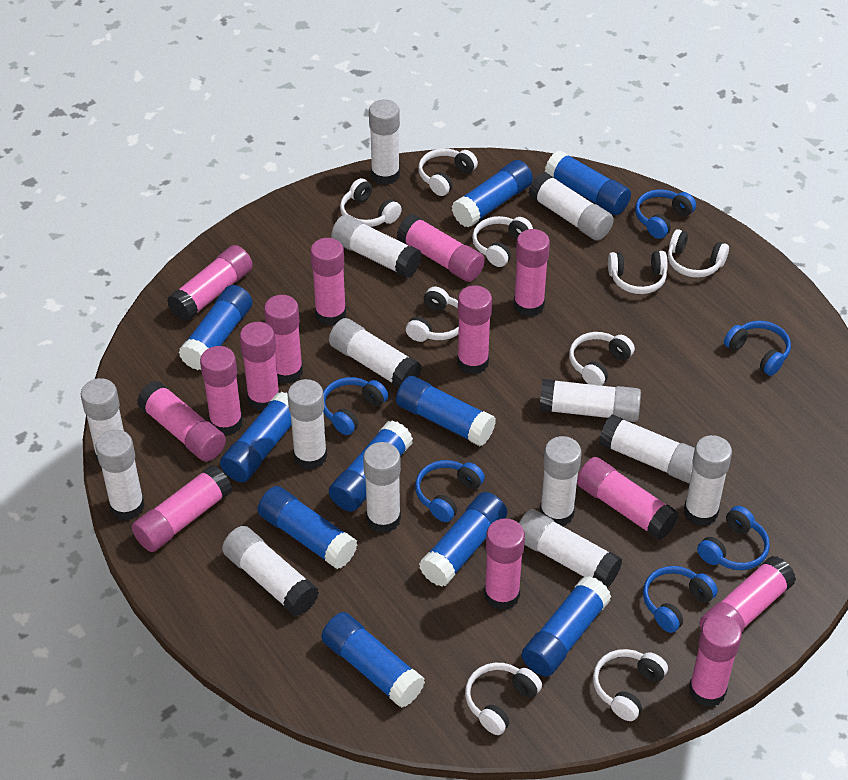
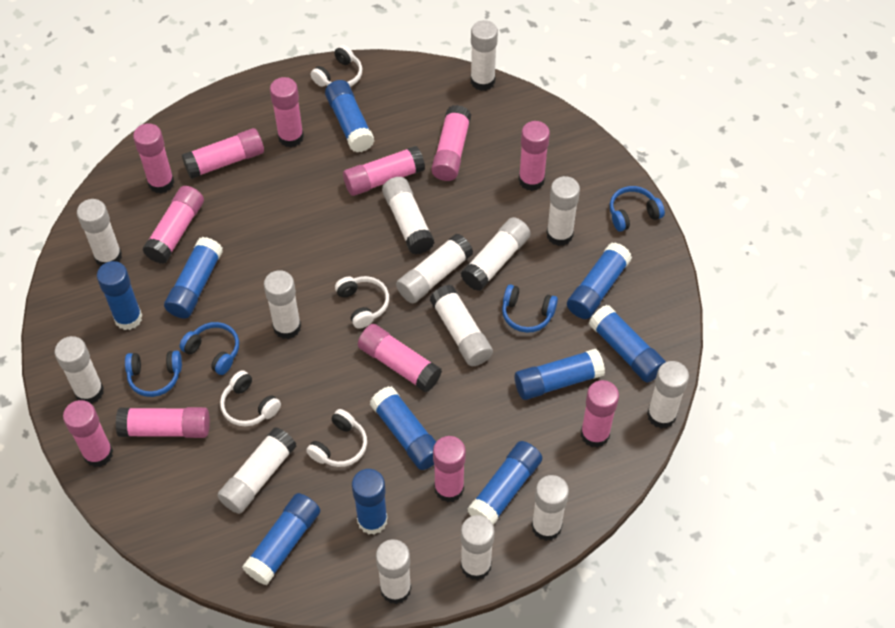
blue headphones: 6 -> 4
pink glue stick: 14 -> 12
white headphones: 9 -> 4

